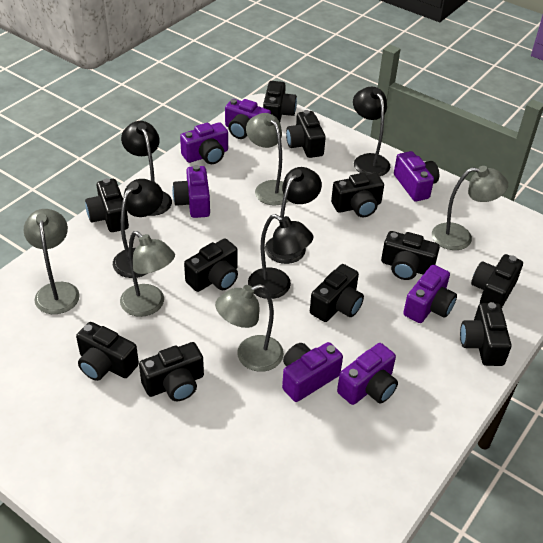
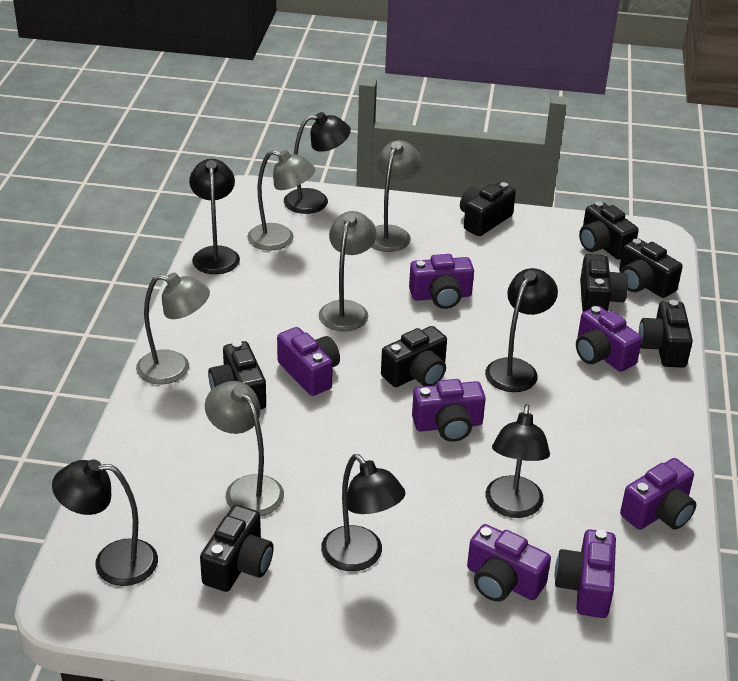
black camera: 11 -> 8
black lamp: 5 -> 6

